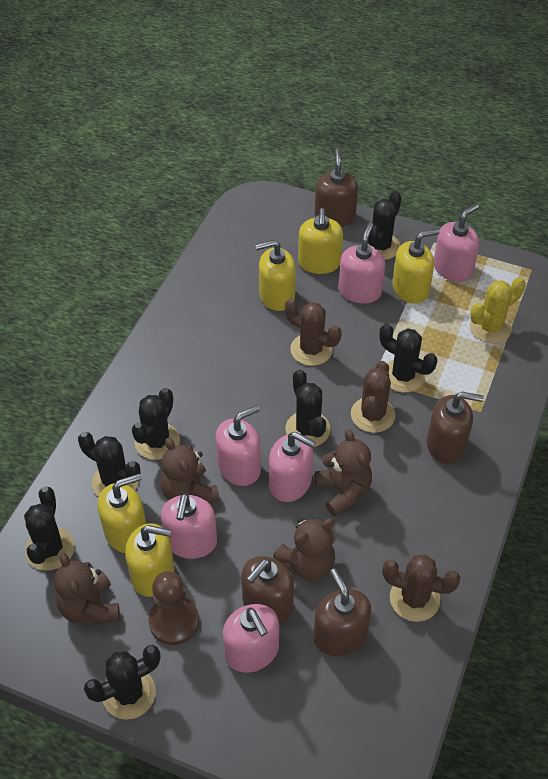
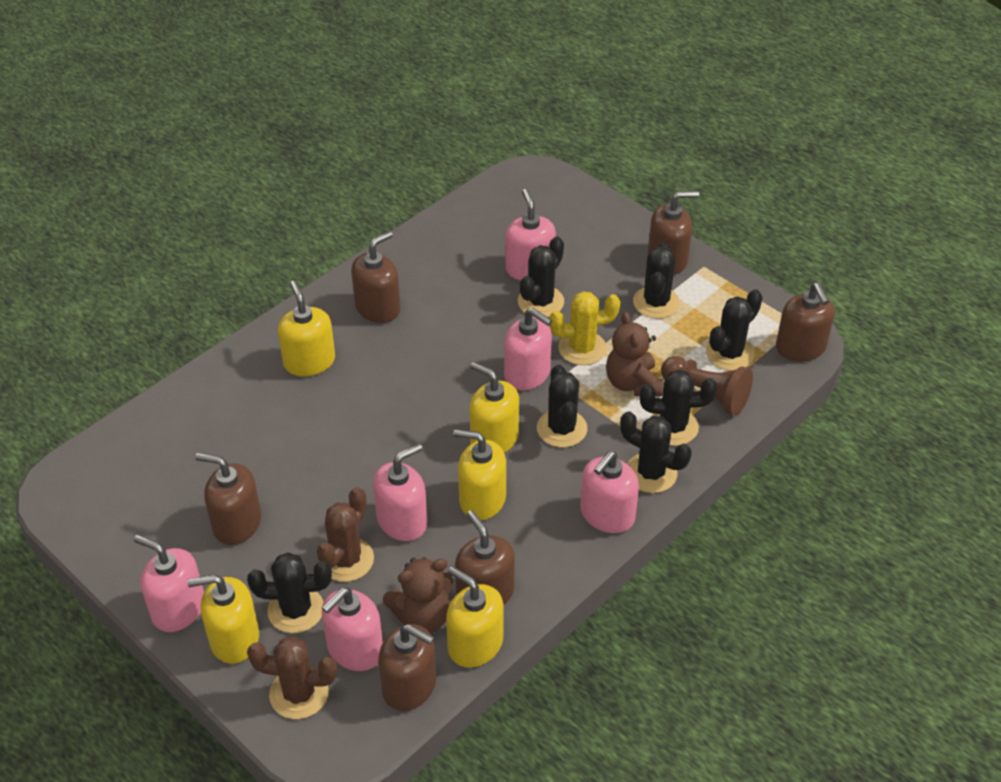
brown cactus: 3 -> 2
brown soap dispenser: 4 -> 6
brown teddy bear: 4 -> 2

